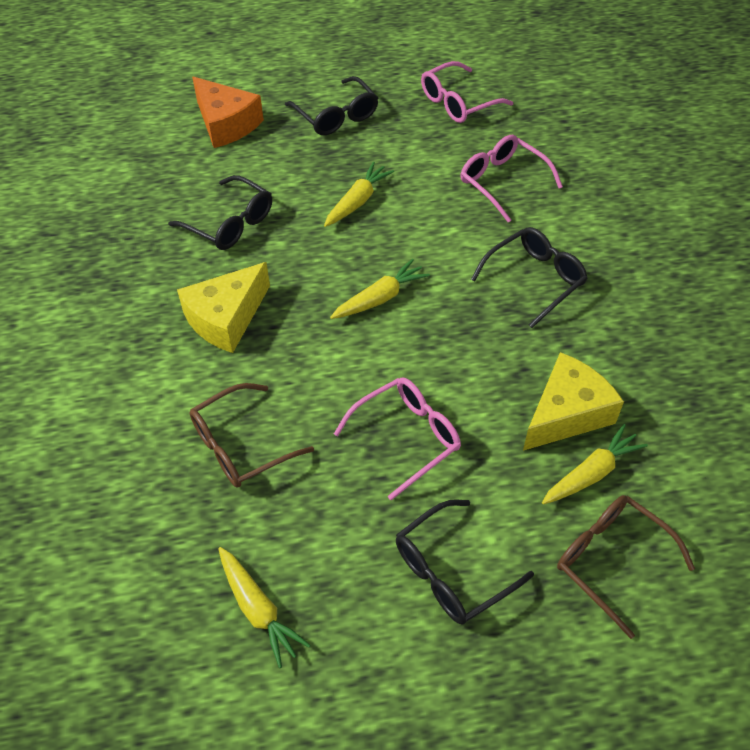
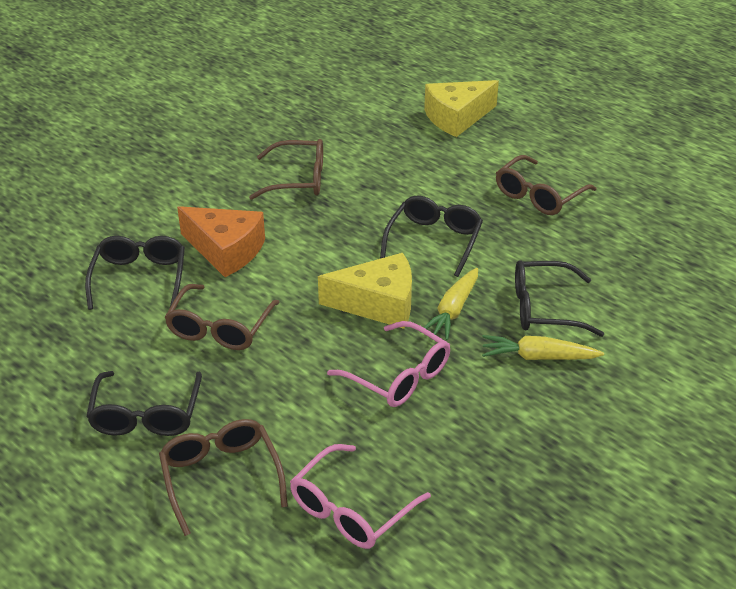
brown glasses: 2 -> 4
pink glasses: 3 -> 2
yellow carrot: 4 -> 2

